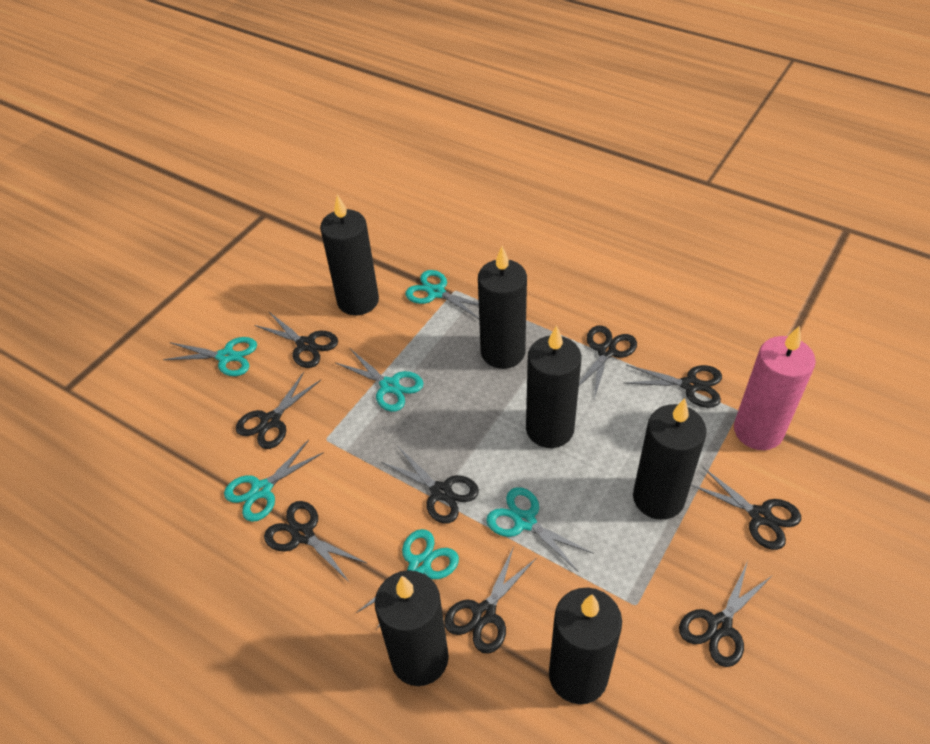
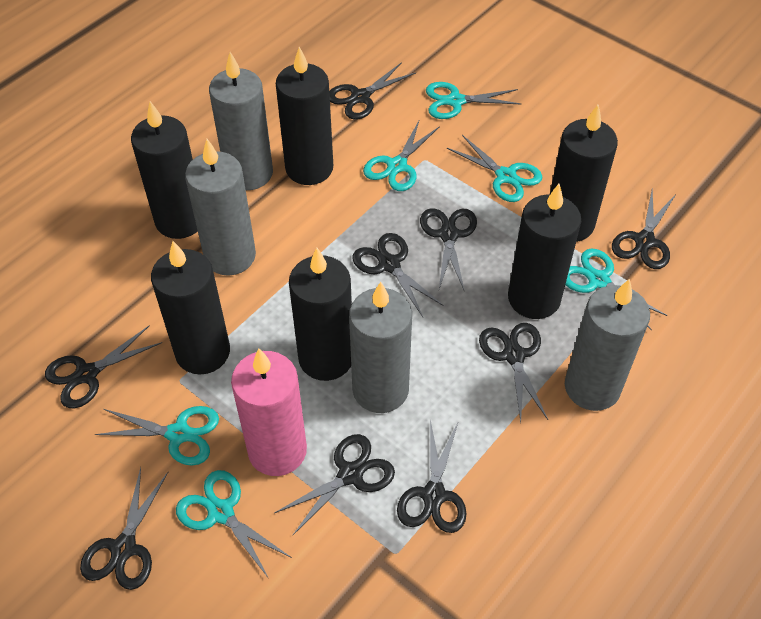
grey candle: 0 -> 4

